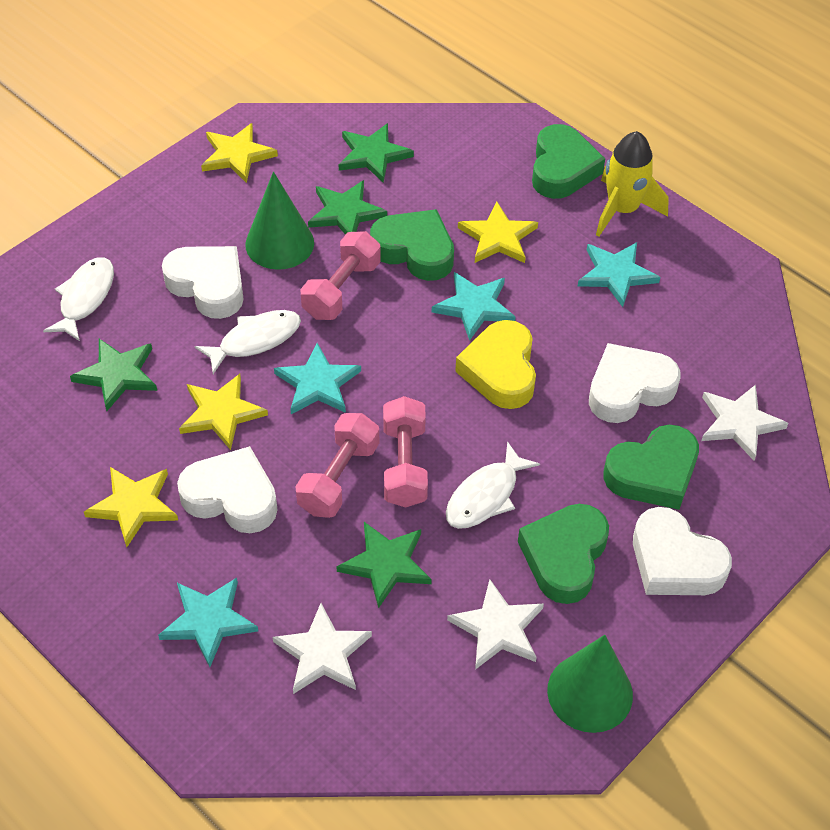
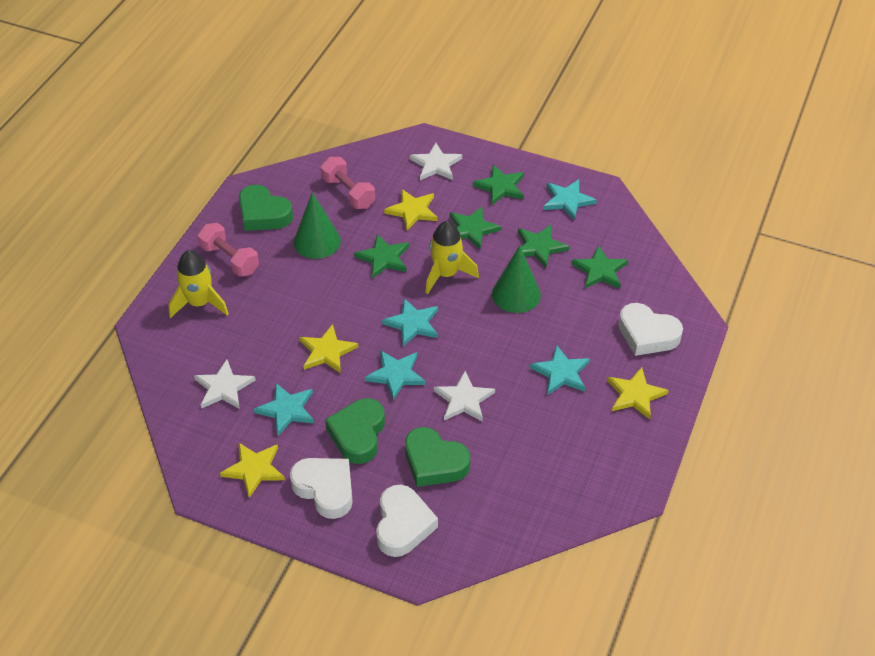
green heart: 4 -> 3
green star: 4 -> 5
pink dumbbell: 3 -> 2
turquoise star: 4 -> 5
white fish: 3 -> 0
white heart: 4 -> 3
yellow heart: 1 -> 0
yellow rocket: 1 -> 2

